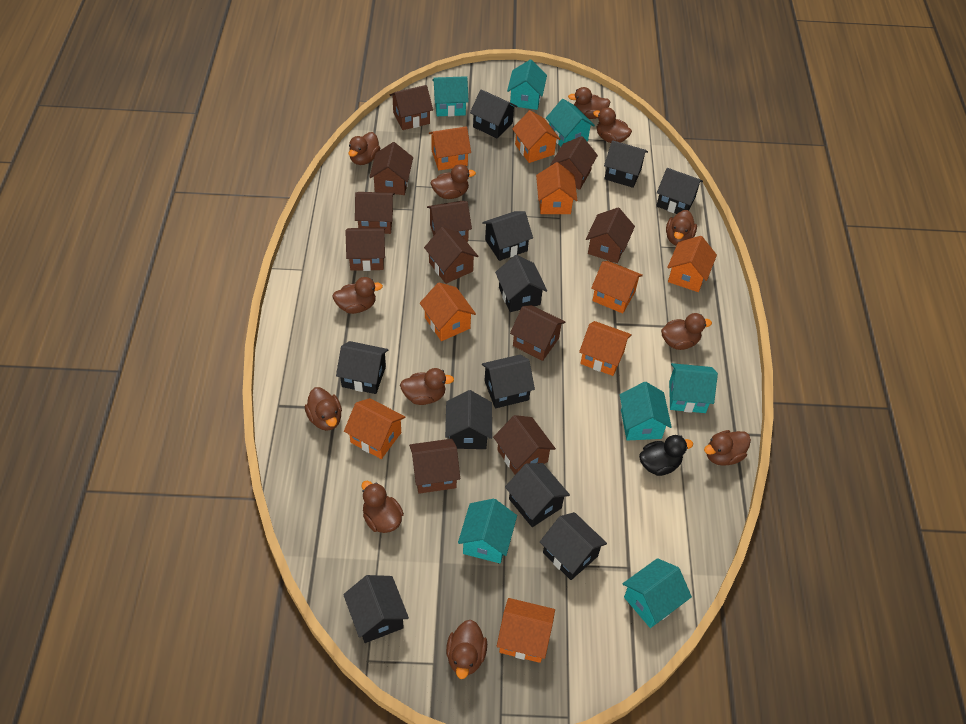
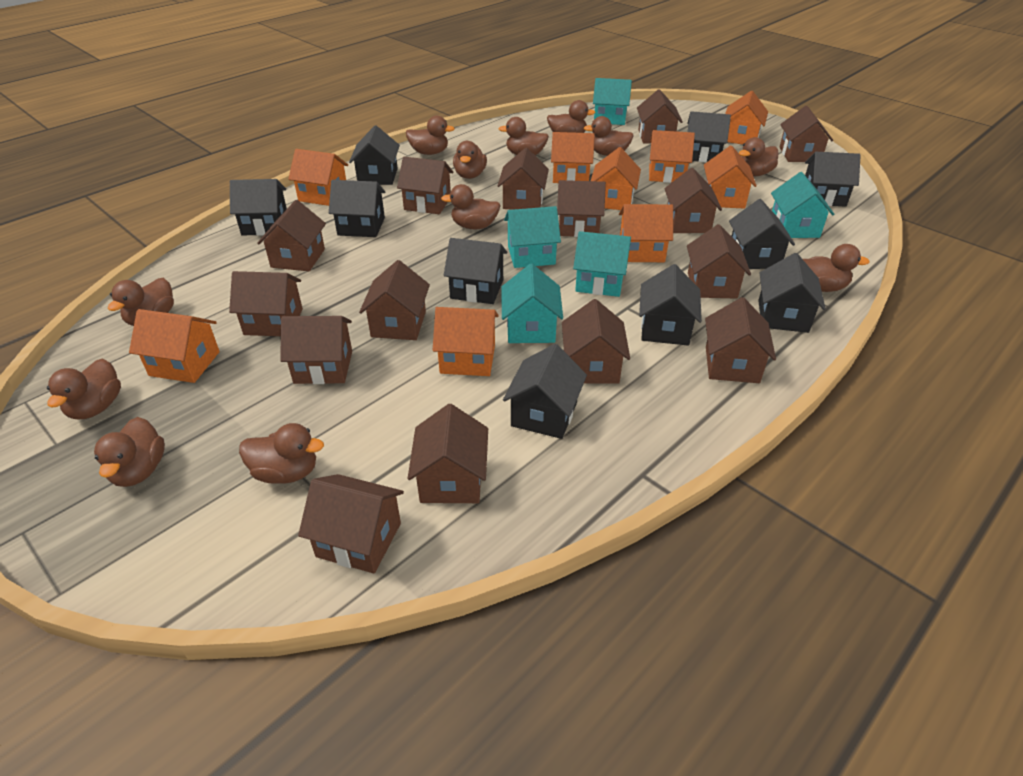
black duck: 1 -> 0
black house: 11 -> 10
brown house: 11 -> 15
turquoise house: 7 -> 5

